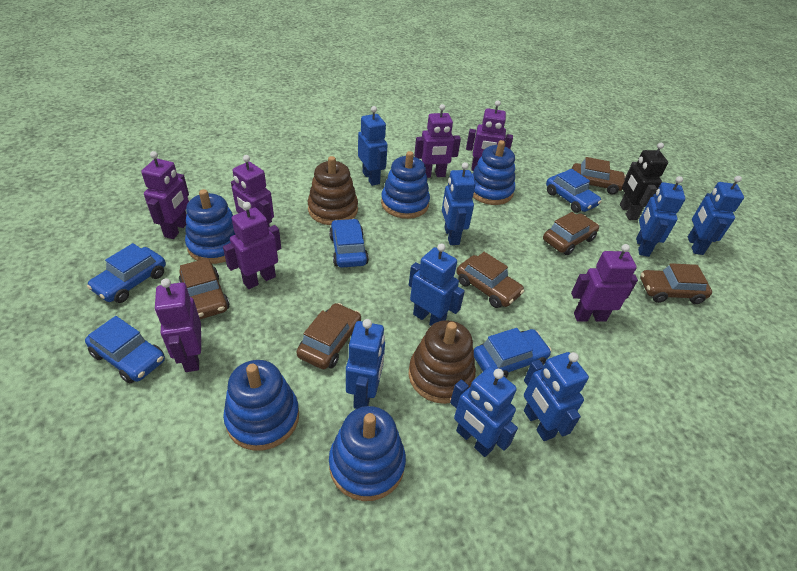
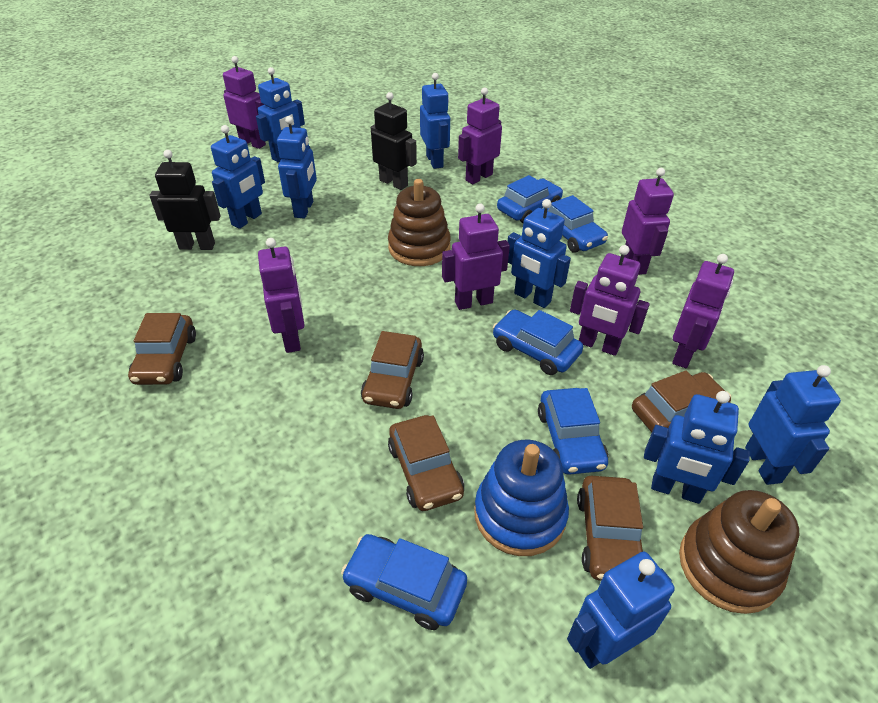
black robot: 1 -> 2
blue stacking toy: 5 -> 1
brown car: 6 -> 5

